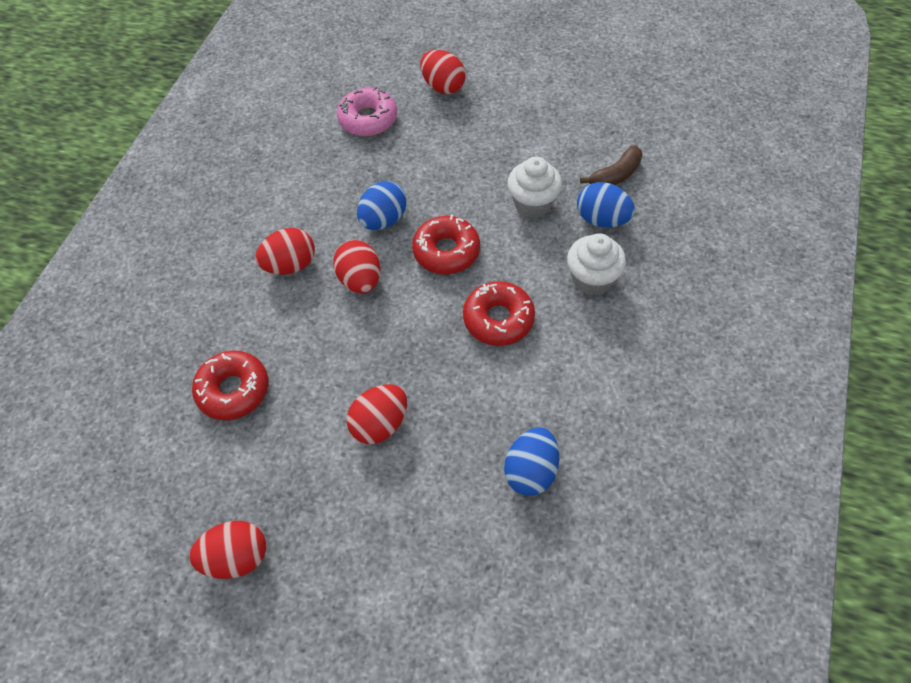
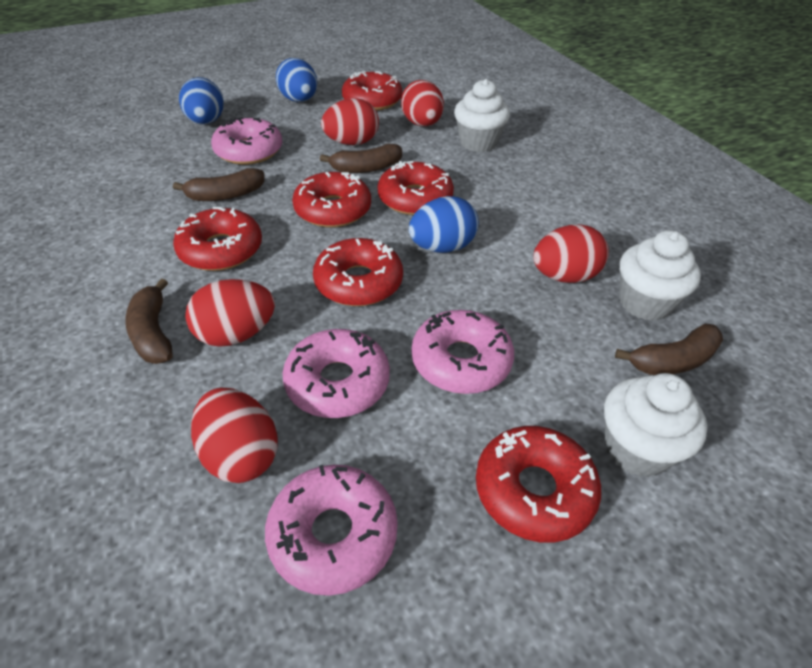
brown banana: 1 -> 4
pink donut: 1 -> 4
red donut: 3 -> 6
white cupcake: 2 -> 3

